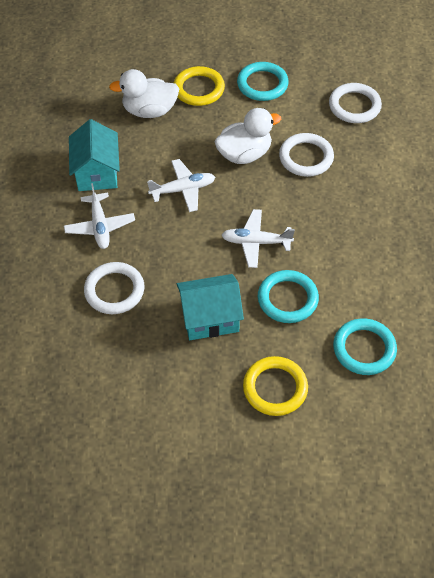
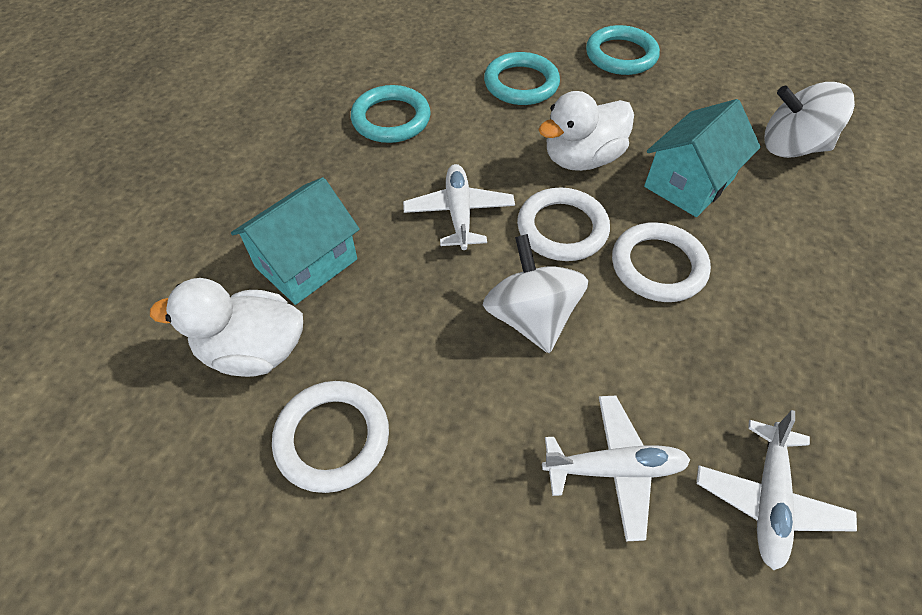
white spinning top: 0 -> 2
yellow ring: 2 -> 0

